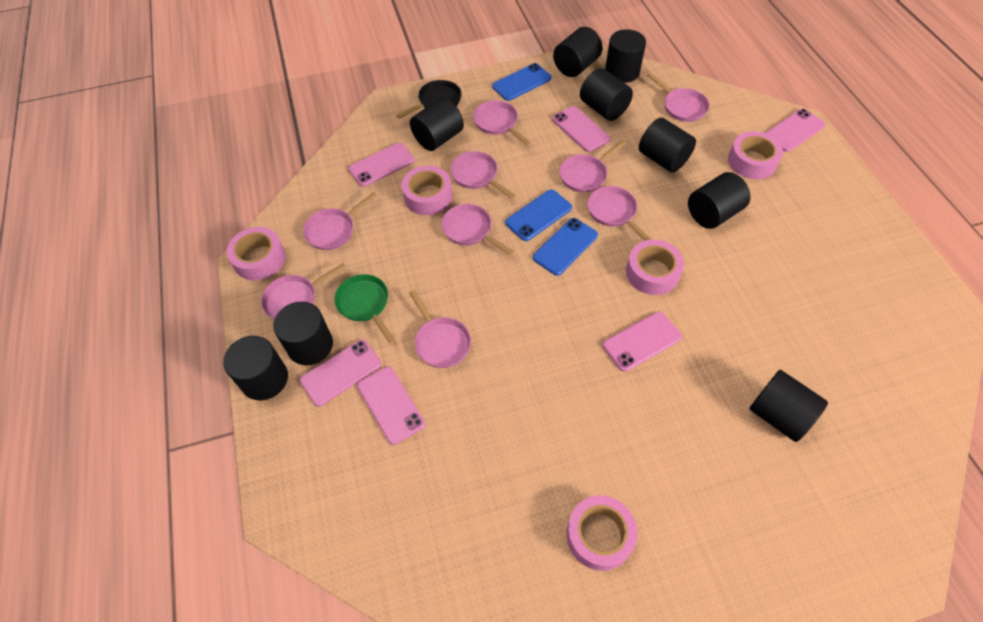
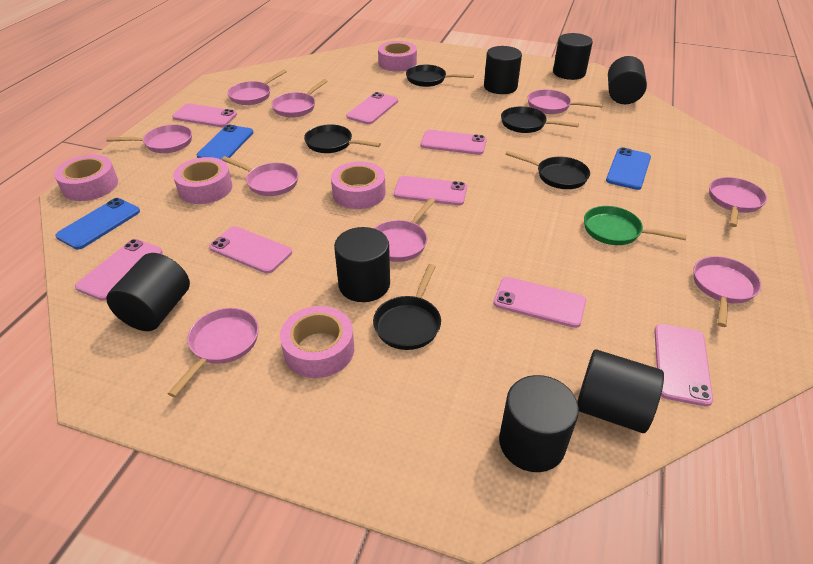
black cylinder: 9 -> 7
black pan: 1 -> 5
pink phone: 6 -> 8

